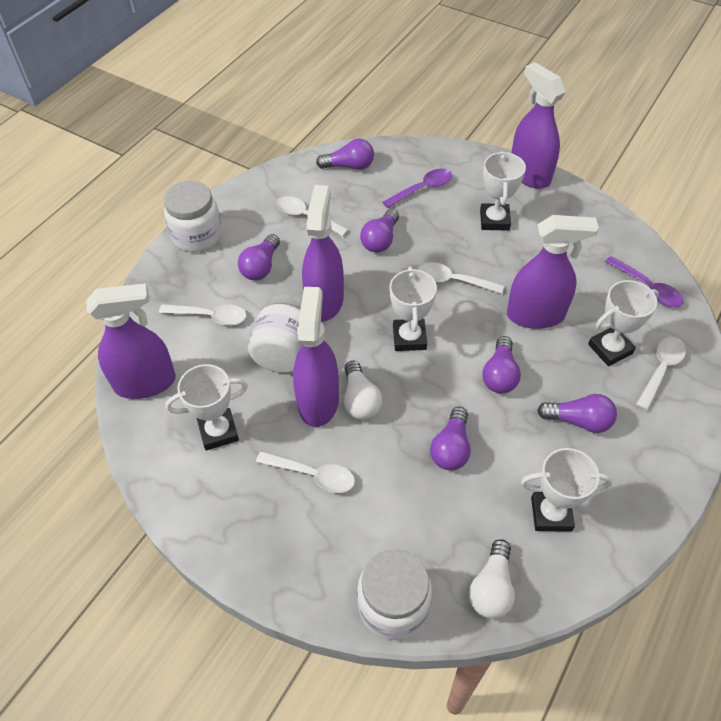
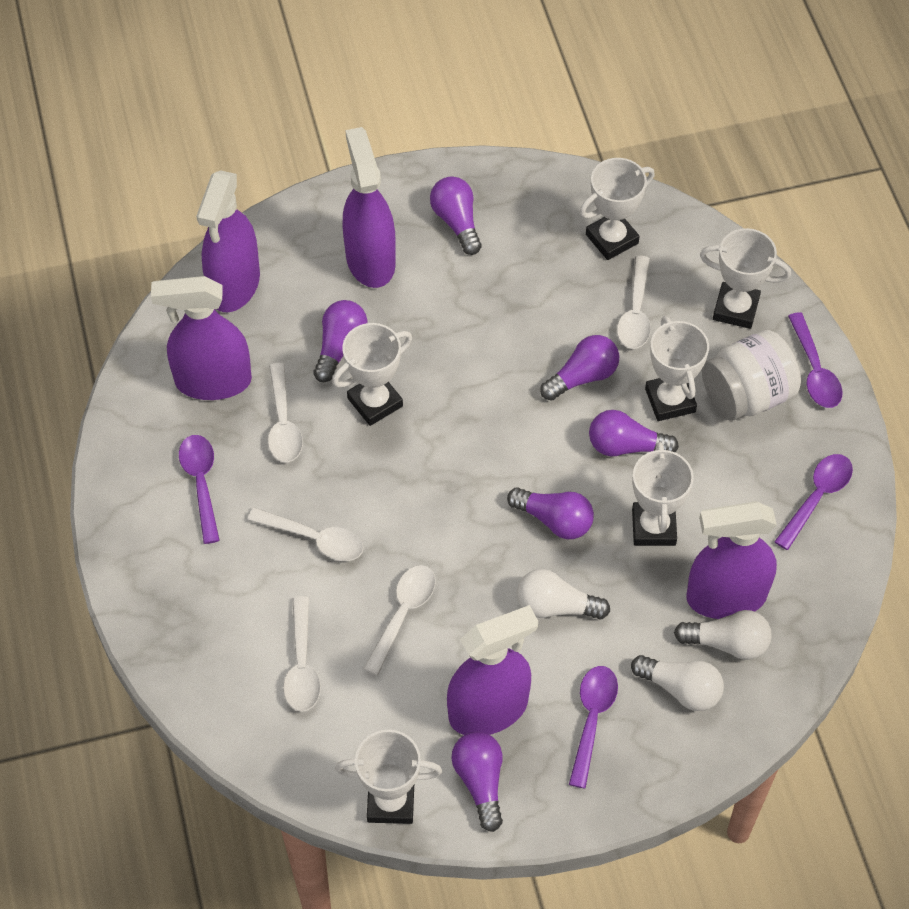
purple spoon: 2 -> 4
white jar: 3 -> 1
white light bulb: 2 -> 3
white trophy: 5 -> 6

